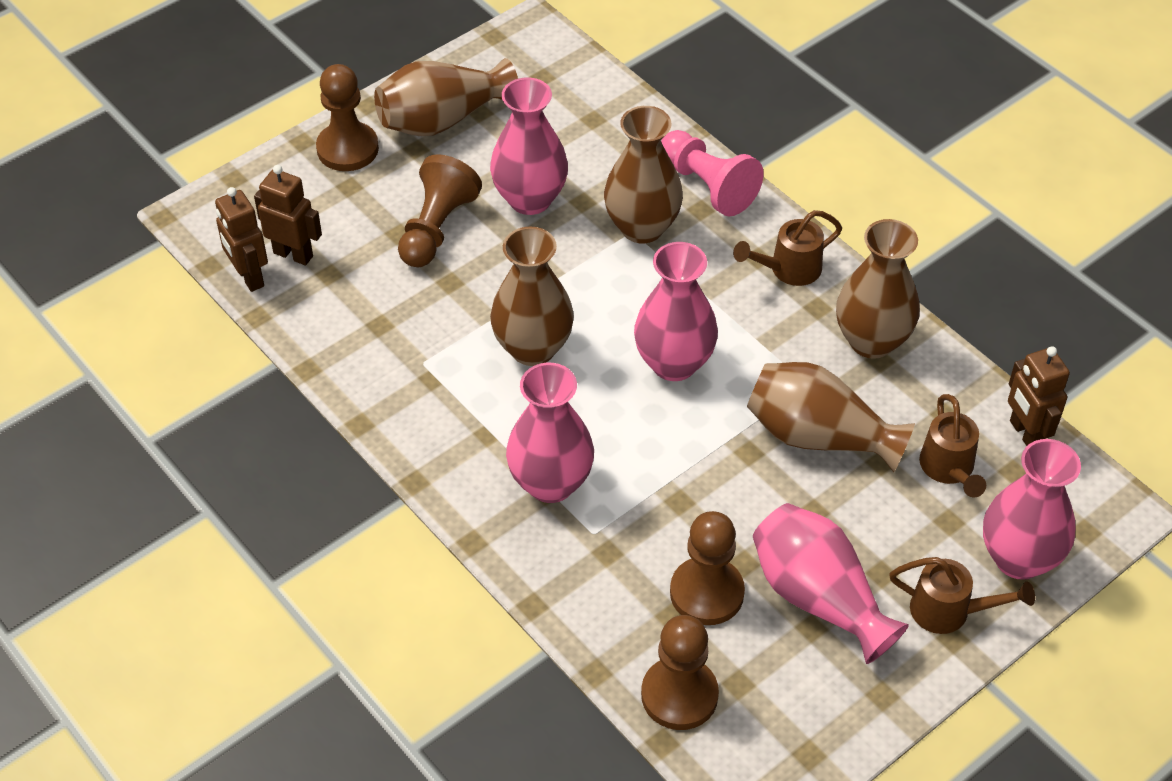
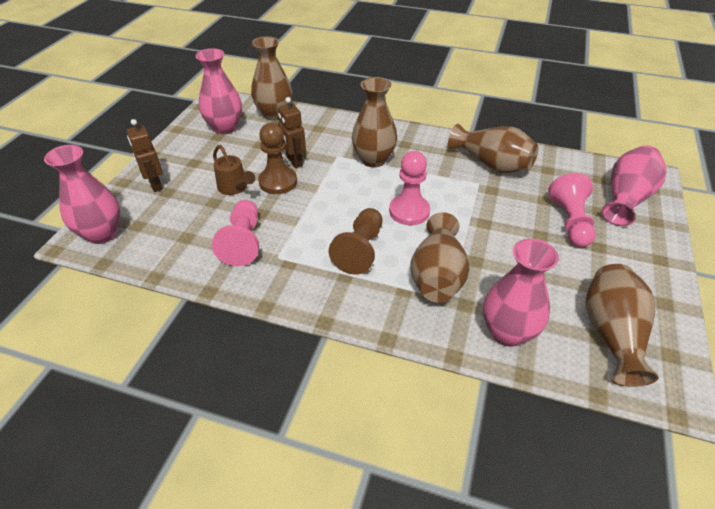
brown pawn: 4 -> 2
brown robot: 3 -> 2
brown watering can: 3 -> 1
pink pawn: 1 -> 3
pink vase: 5 -> 4

